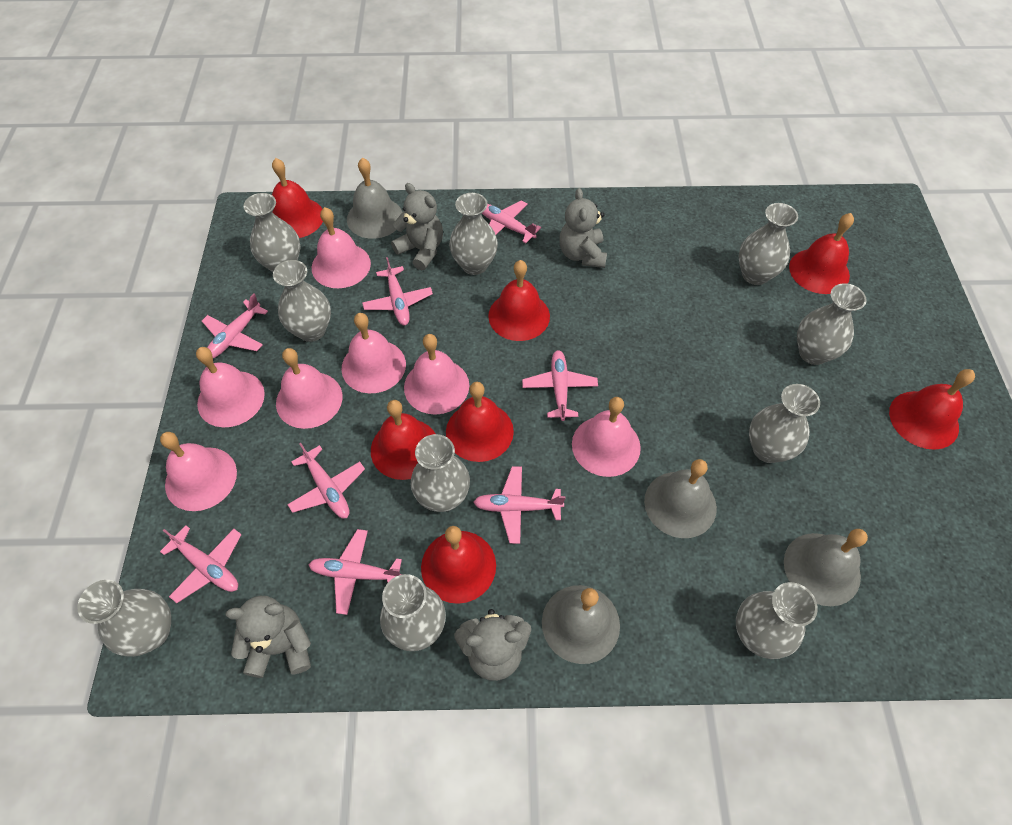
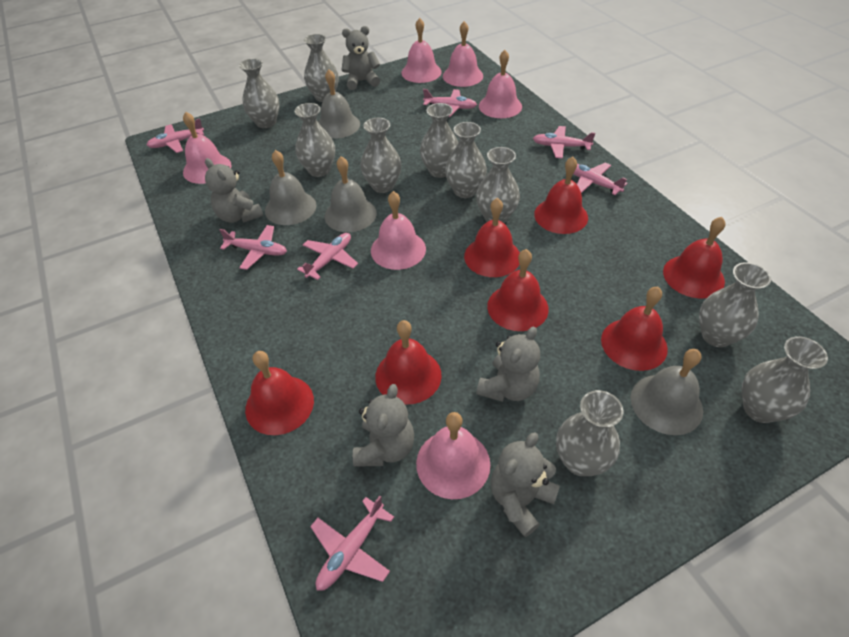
grey teddy bear: 4 -> 5
pink bell: 7 -> 6
pink plane: 8 -> 7

